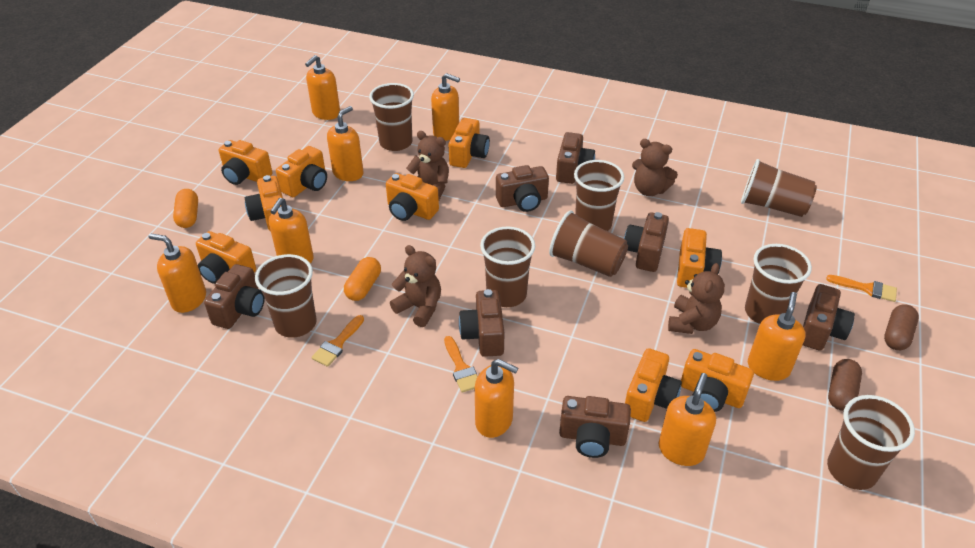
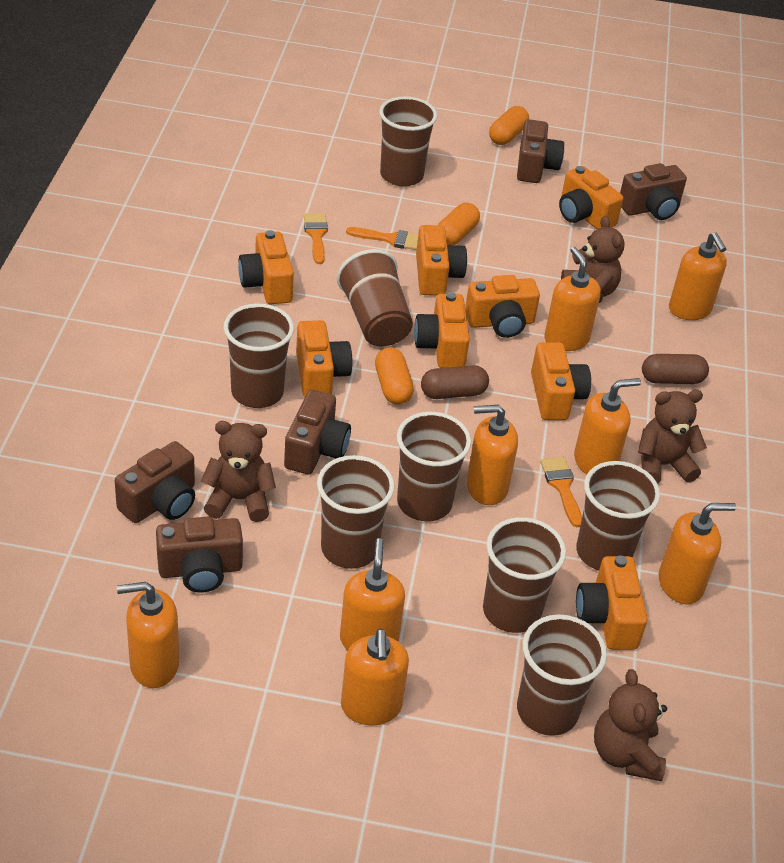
brown camera: 7 -> 5
orange camera: 9 -> 8
orange capsule: 2 -> 3

